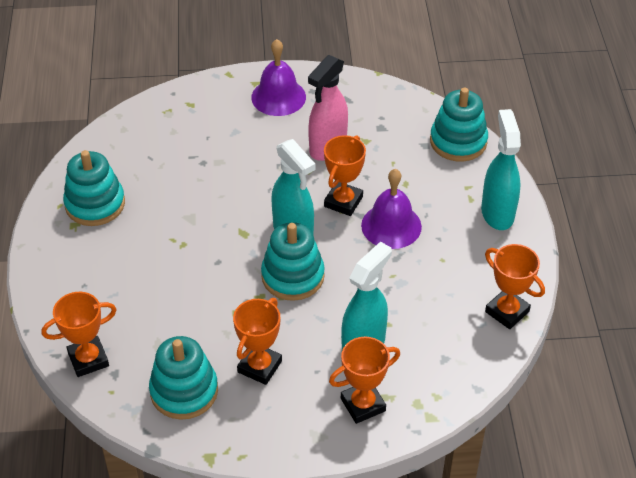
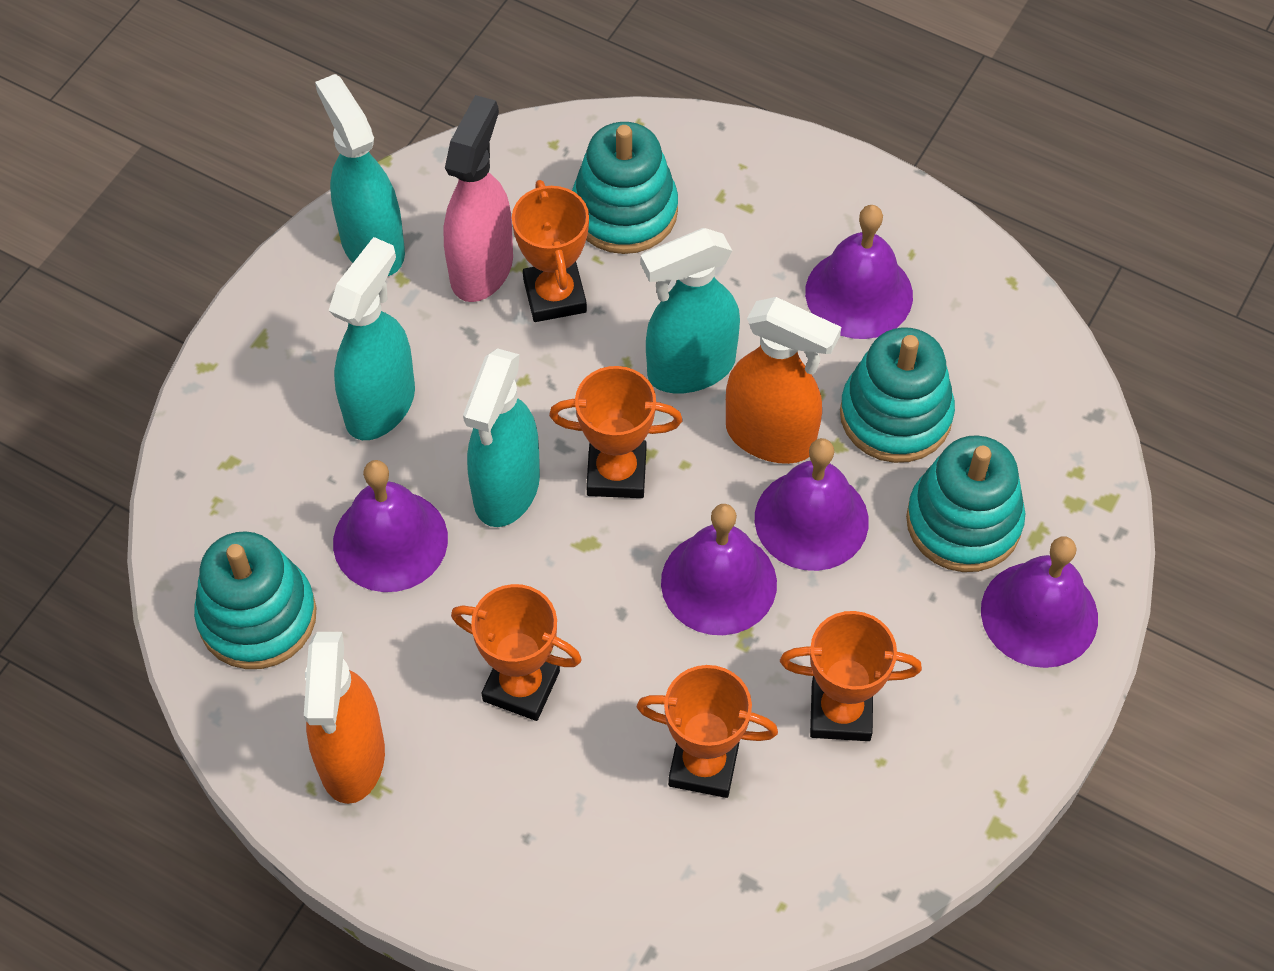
orange spray bottle: 0 -> 2
purple bell: 2 -> 5
turquoise spray bottle: 3 -> 4

